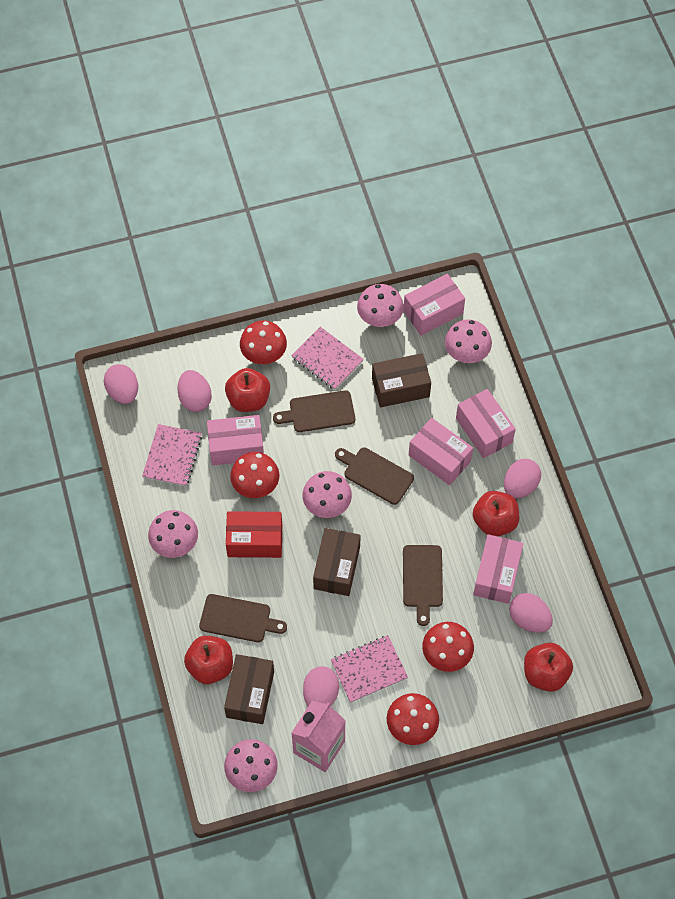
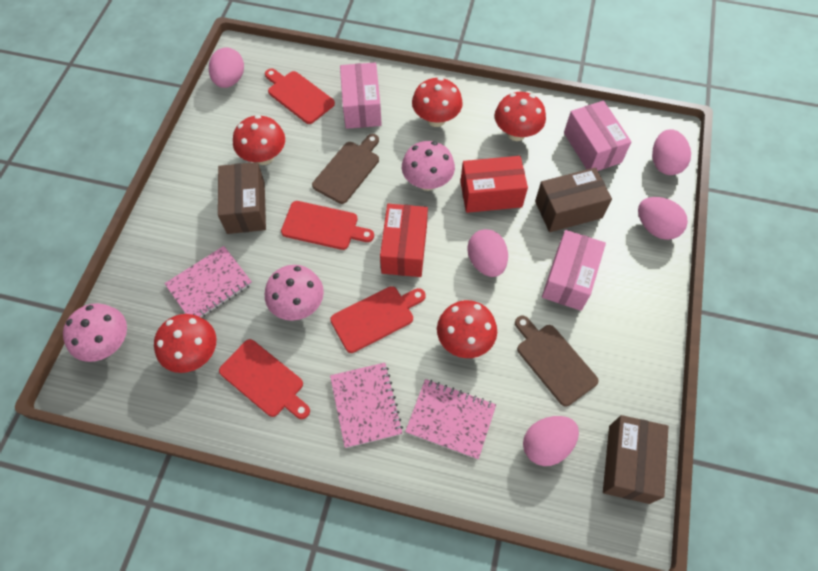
brown cutting board: 4 -> 2
pink box: 5 -> 3
pink carton: 1 -> 0
pink mushroom: 5 -> 3
red apple: 4 -> 0
red box: 1 -> 2
red cutting board: 0 -> 4
red mushroom: 4 -> 5

